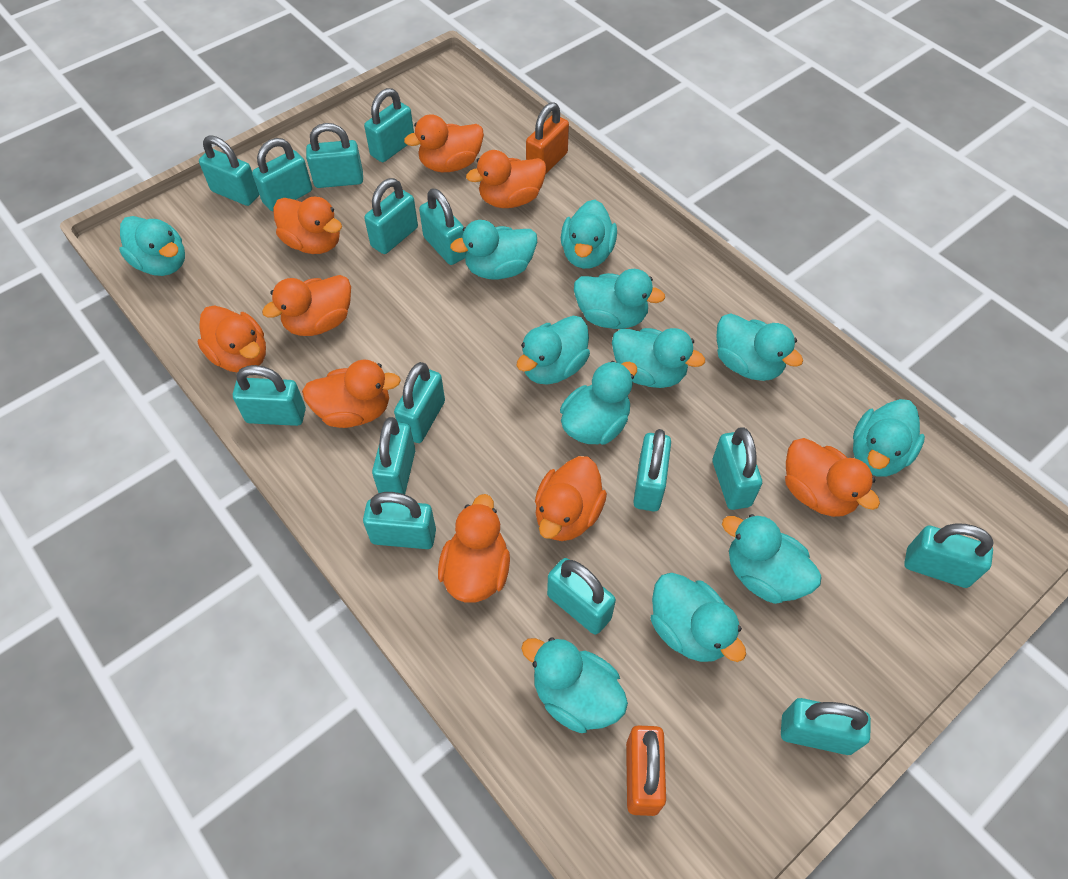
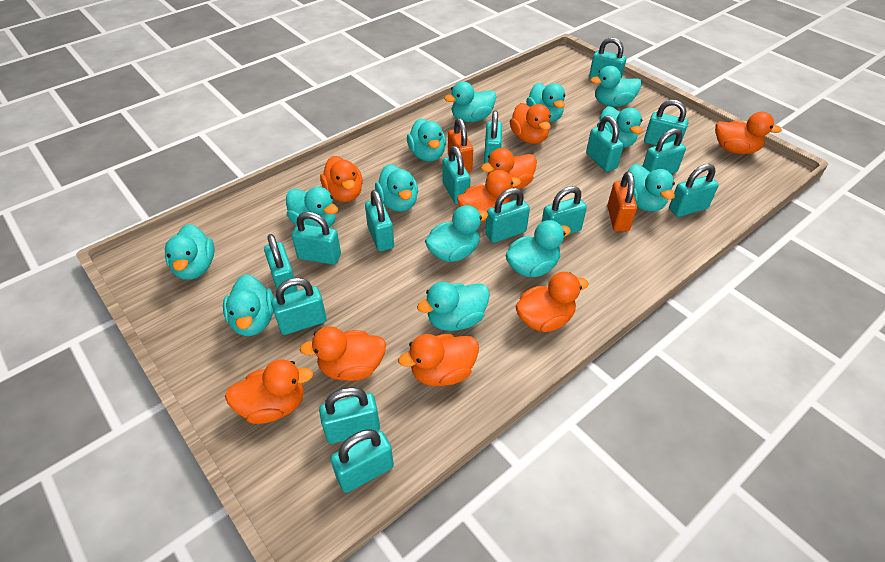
turquoise duck: 12 -> 13

